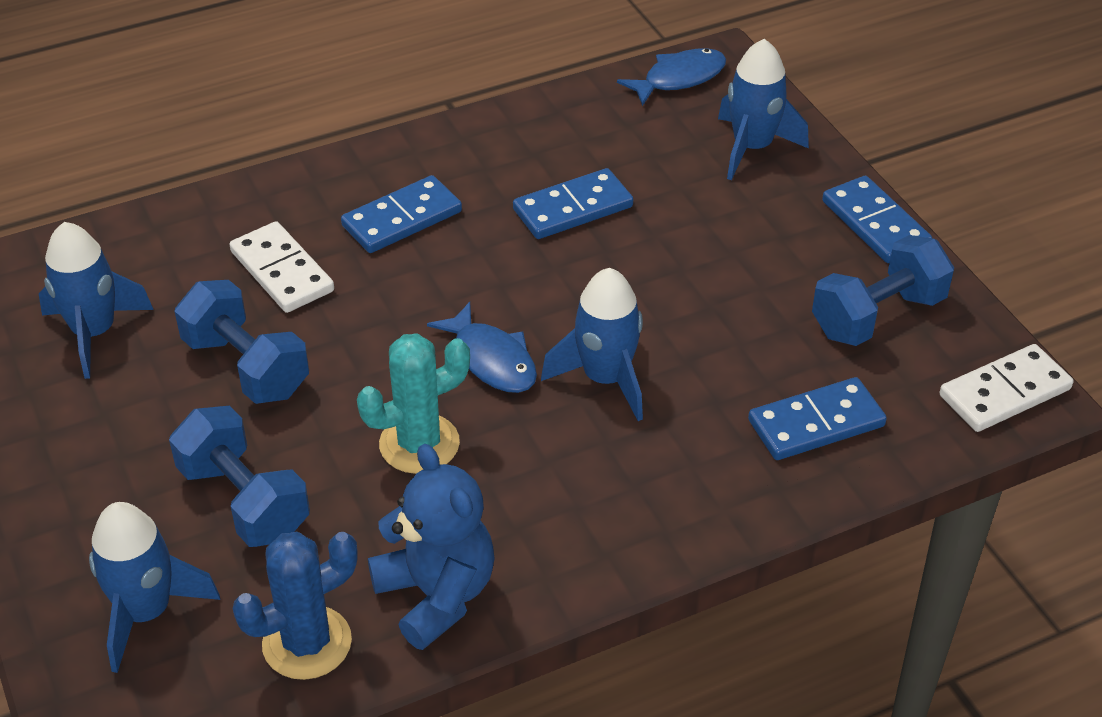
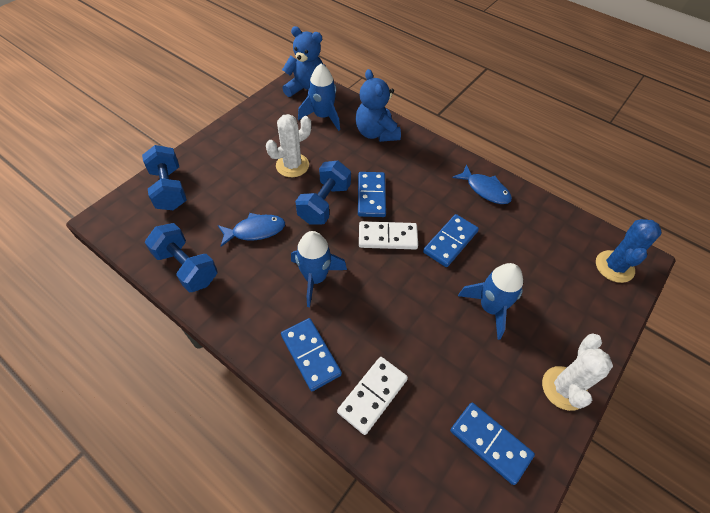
blue rocket: 4 -> 3
blue teddy bear: 1 -> 2
turquoise cactus: 1 -> 0
white cactus: 0 -> 2

